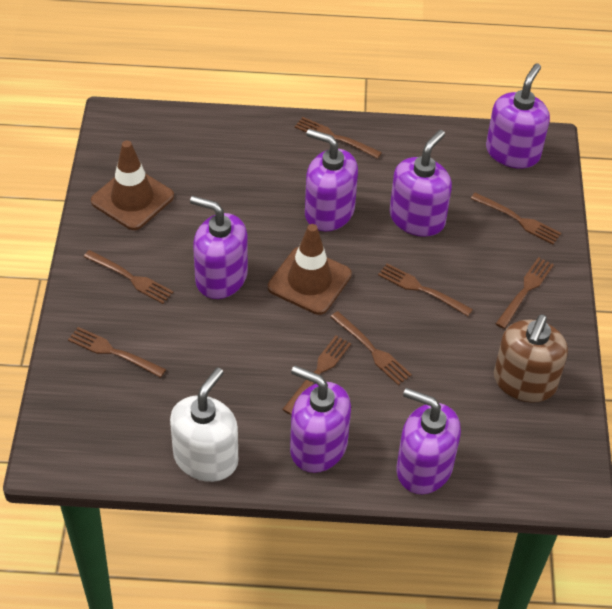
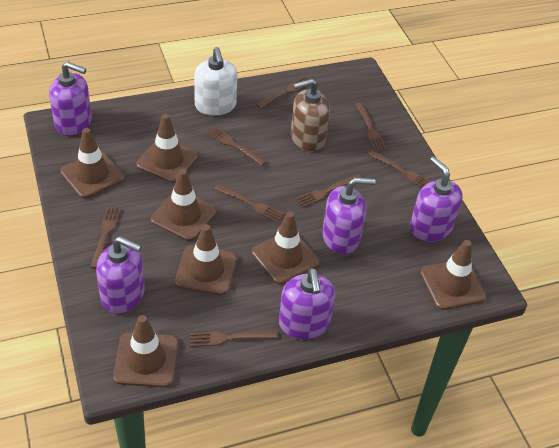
brown traffic cone: 2 -> 7
purple soap dispenser: 6 -> 5

